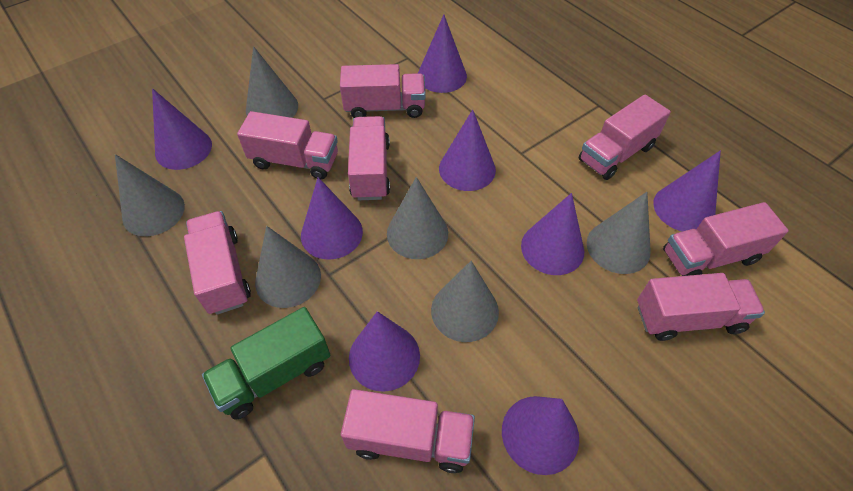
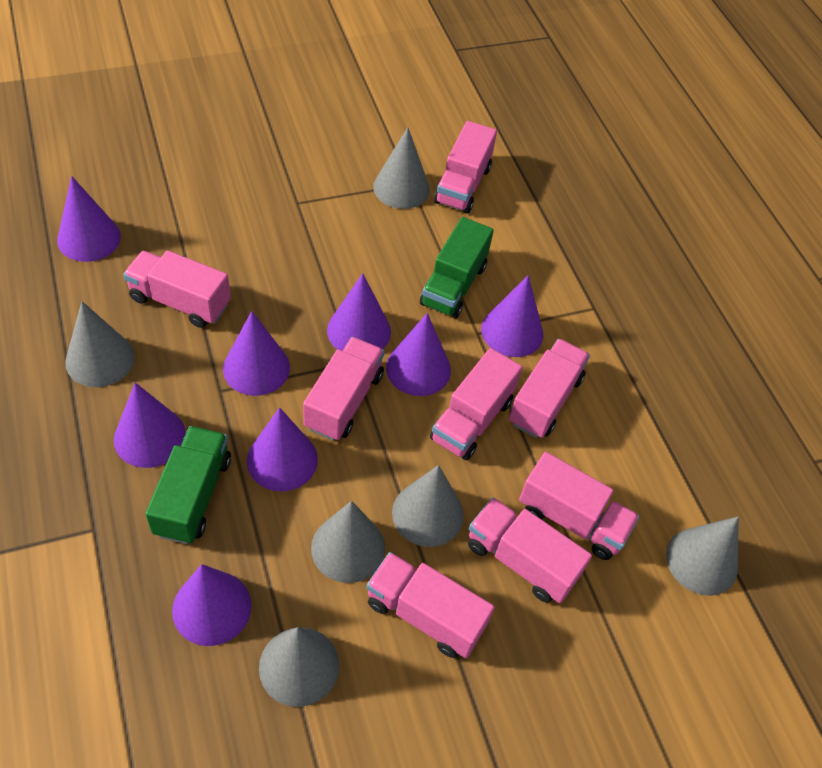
green truck: 1 -> 2

